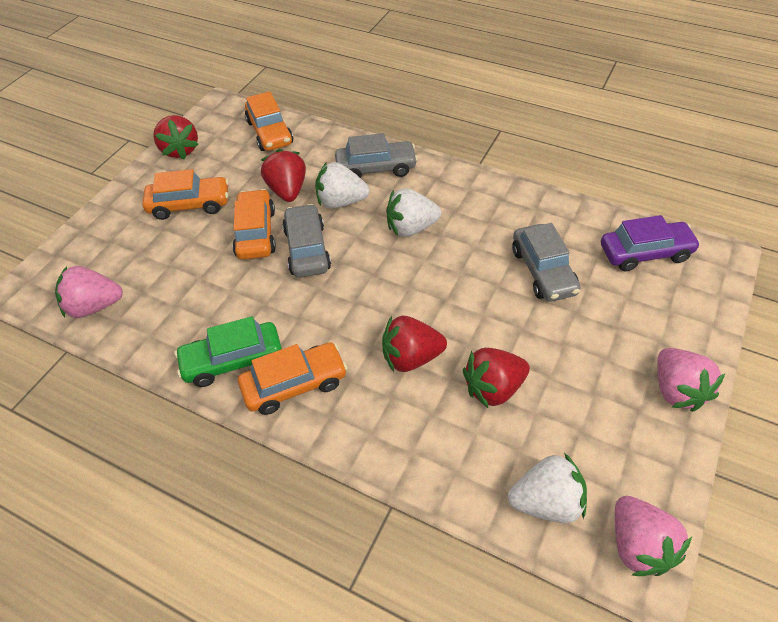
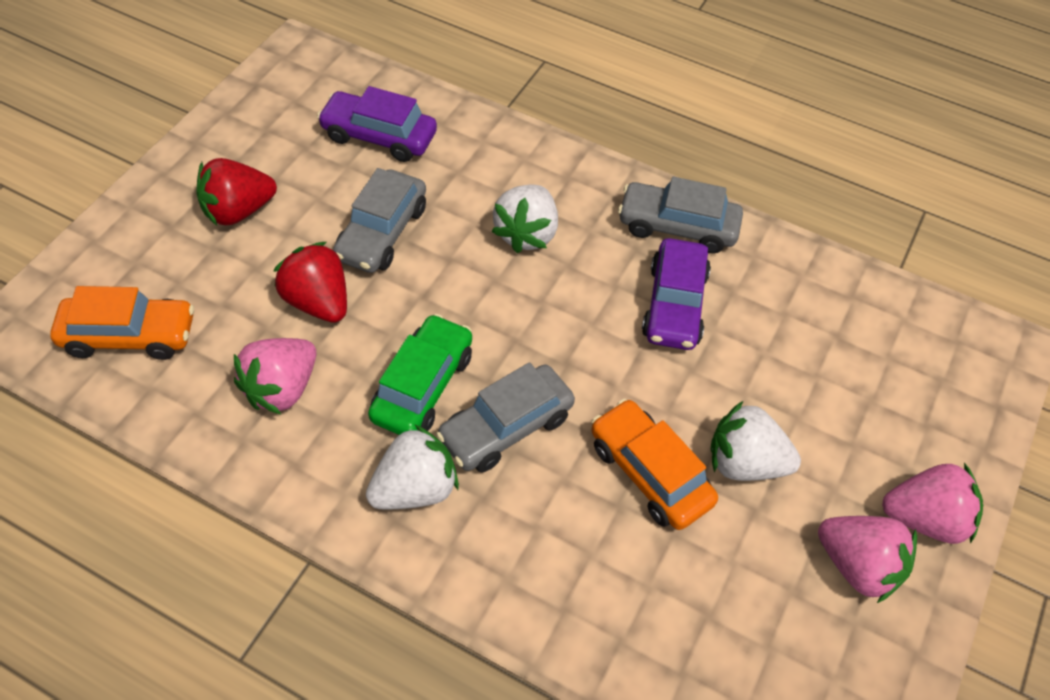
orange car: 4 -> 2
purple car: 1 -> 2
red strawberry: 4 -> 2

